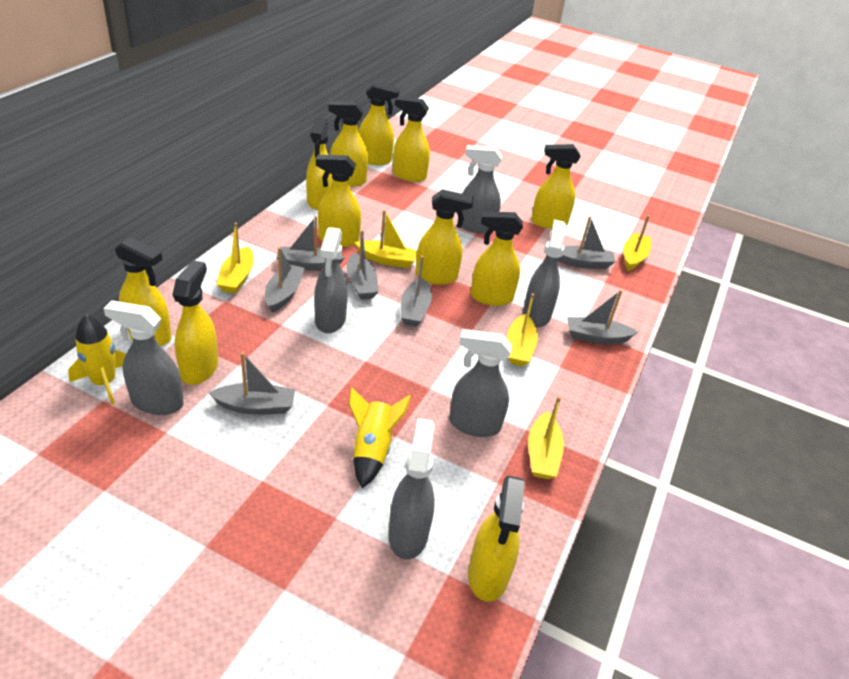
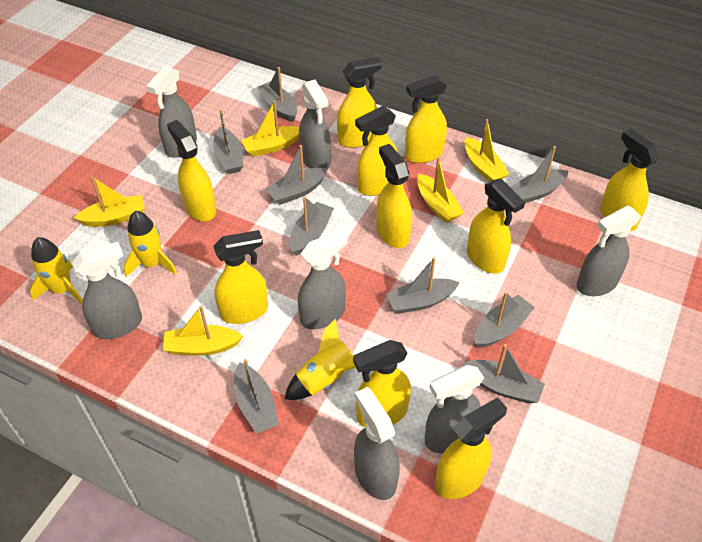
grey boat: 7 -> 9
grey spray bottle: 6 -> 7
yellow rocket: 2 -> 3
yellow spray bottle: 11 -> 10

